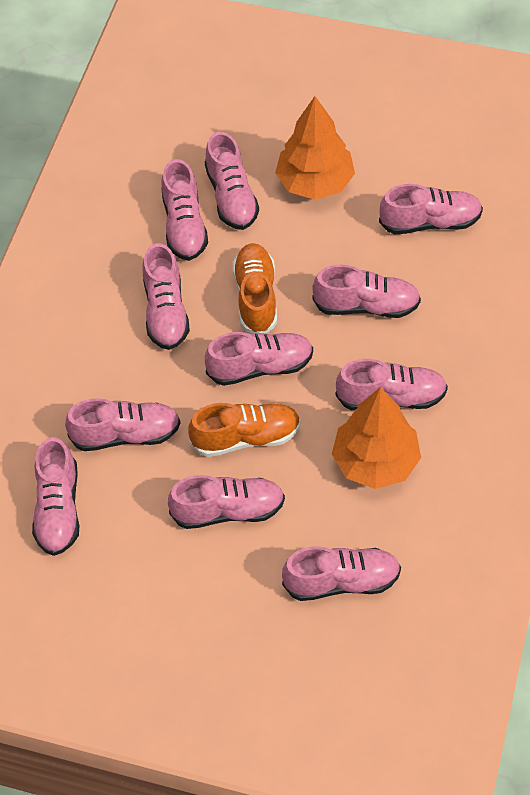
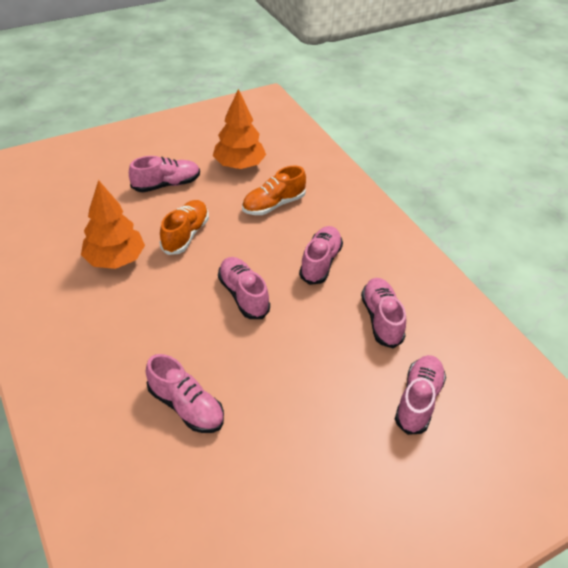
pink shoe: 11 -> 6

